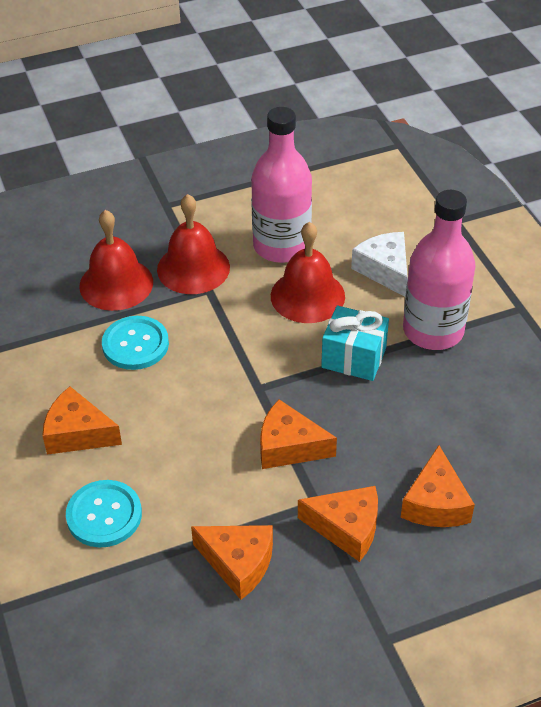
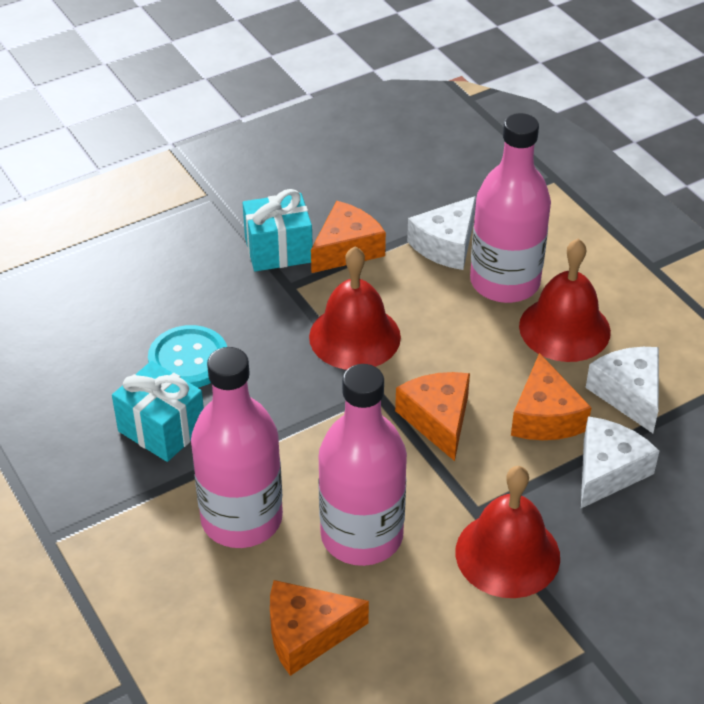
orange cheese: 5 -> 4
pink bottle: 2 -> 3
turquoise button: 2 -> 1
turquoise gift: 1 -> 2
white cheese: 1 -> 3

